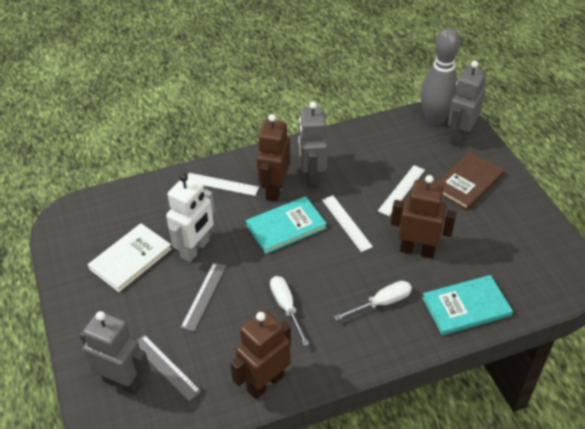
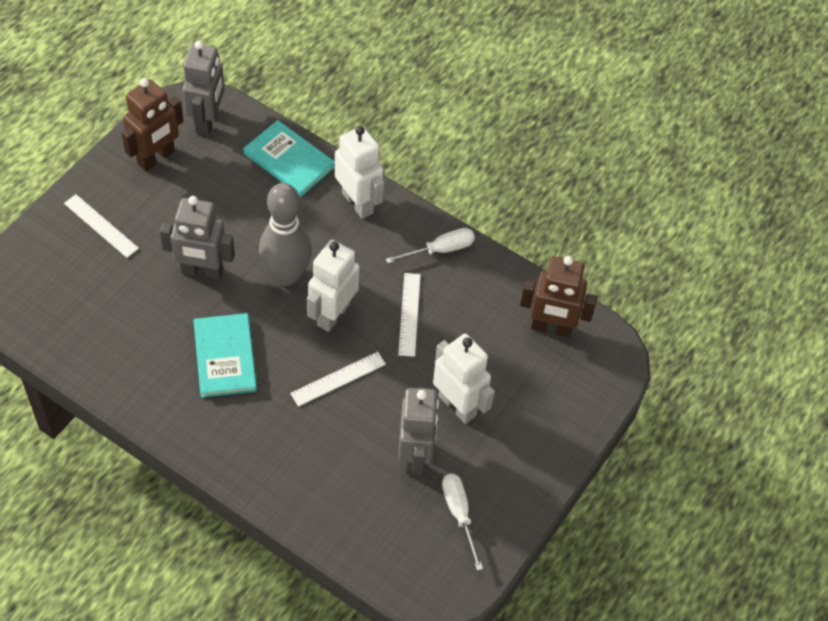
brown book: 1 -> 0
brown robot: 3 -> 2
grey ruler: 2 -> 0
white book: 1 -> 0
white robot: 1 -> 3

